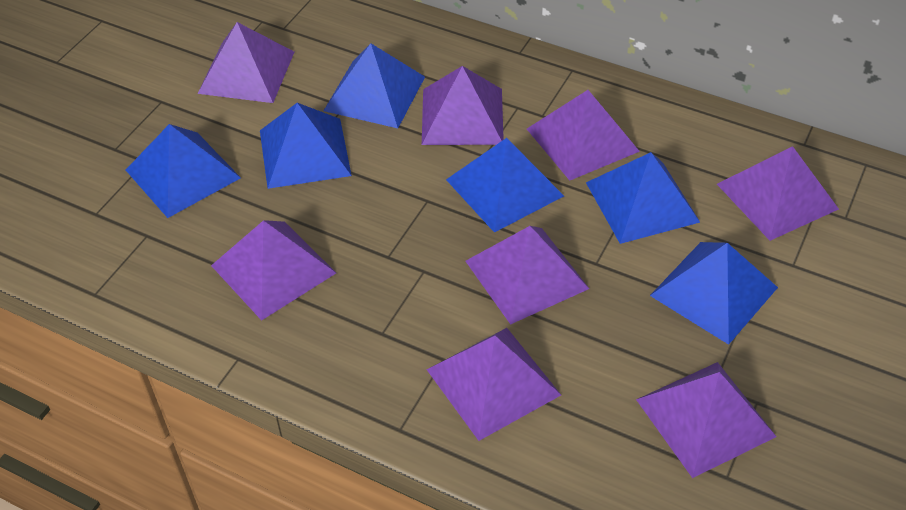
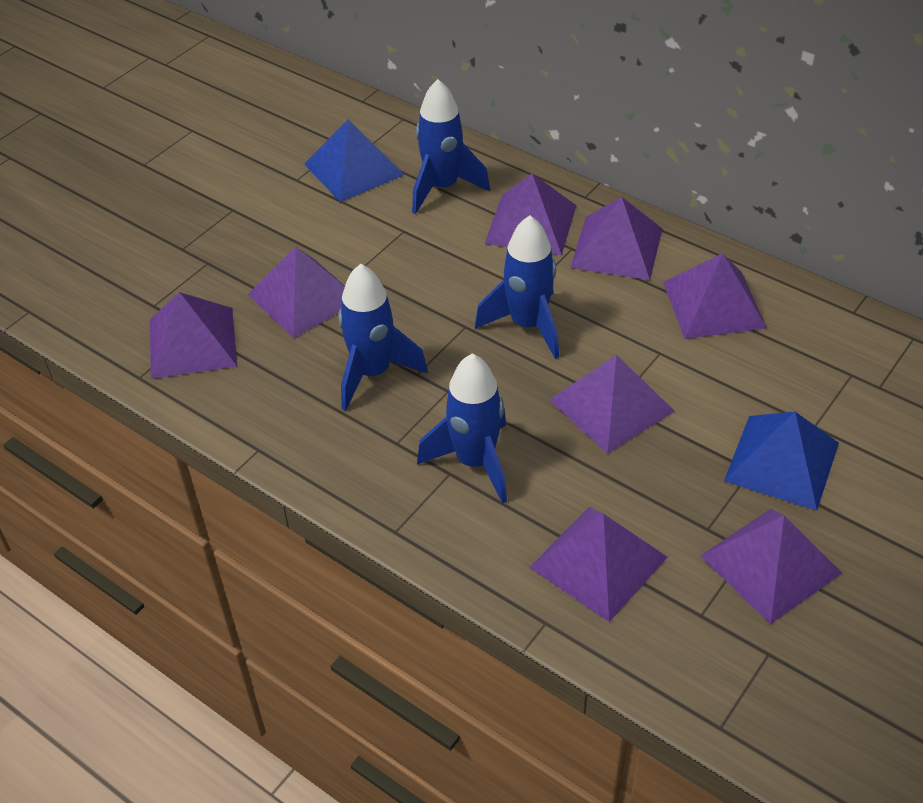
blue pyramid: 6 -> 2
blue rocket: 0 -> 4

